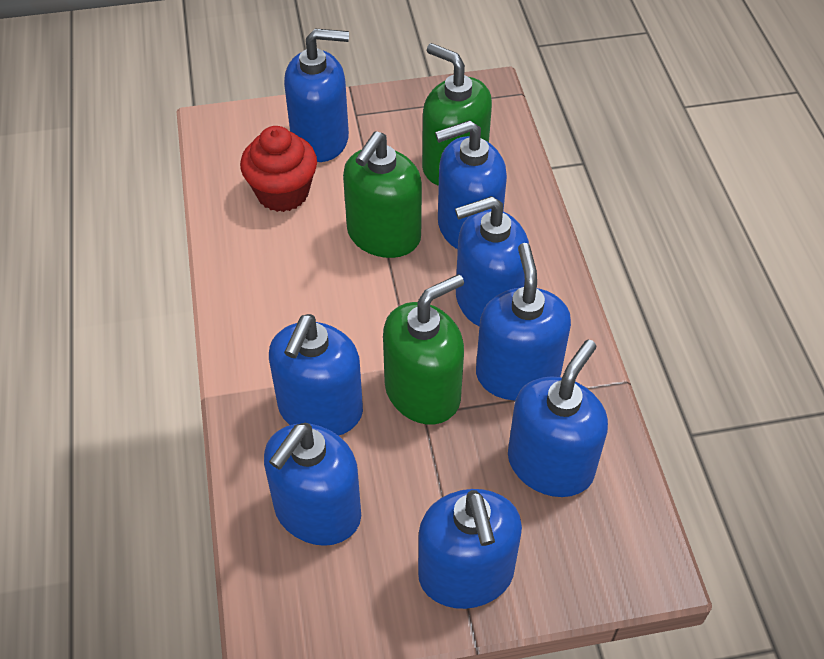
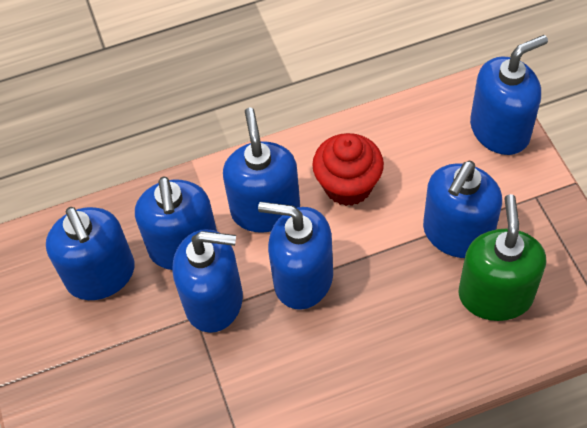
blue soap dispenser: 8 -> 7
green soap dispenser: 3 -> 1

